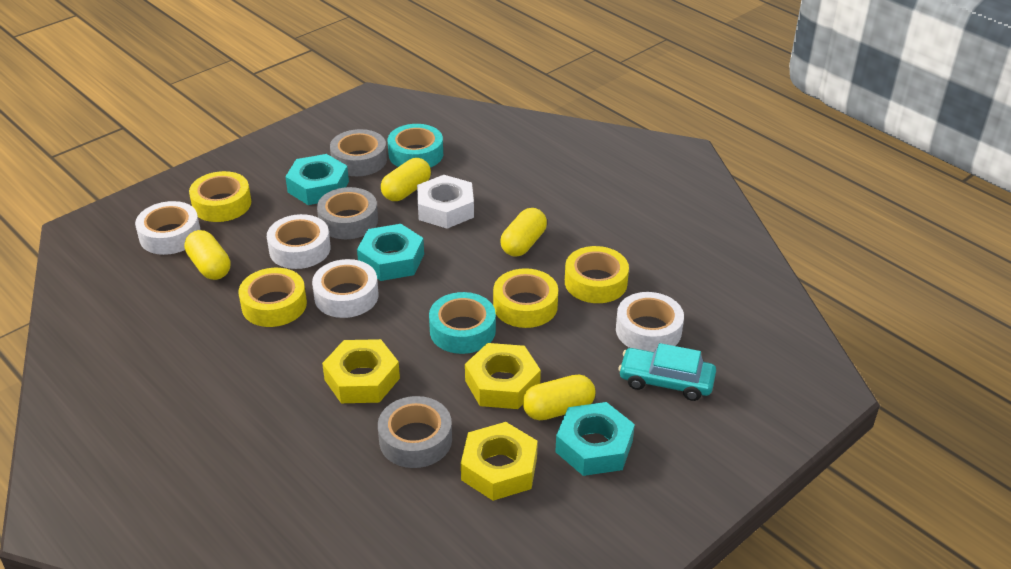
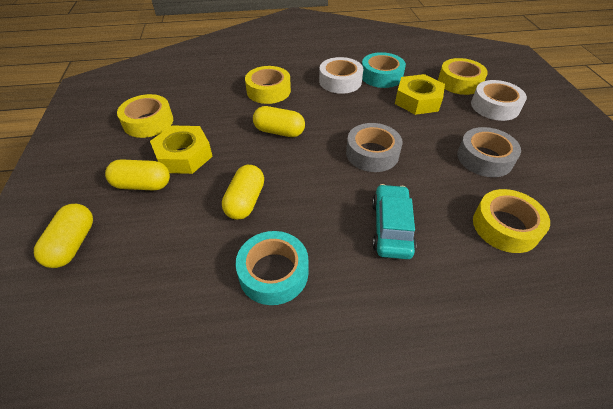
grey tape: 3 -> 2
turquoise nut: 3 -> 0
white nut: 1 -> 0
white tape: 4 -> 2
yellow nut: 3 -> 2

